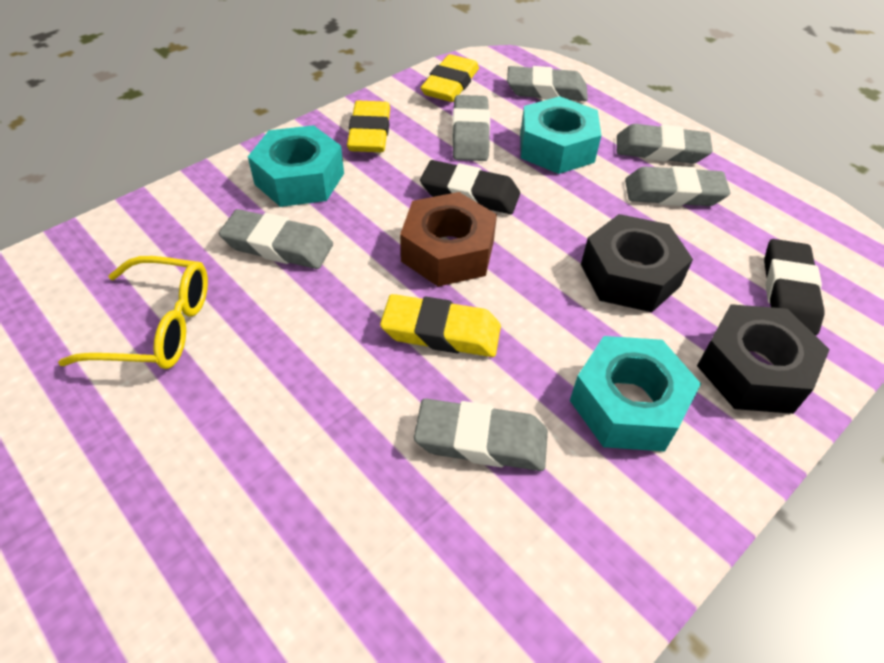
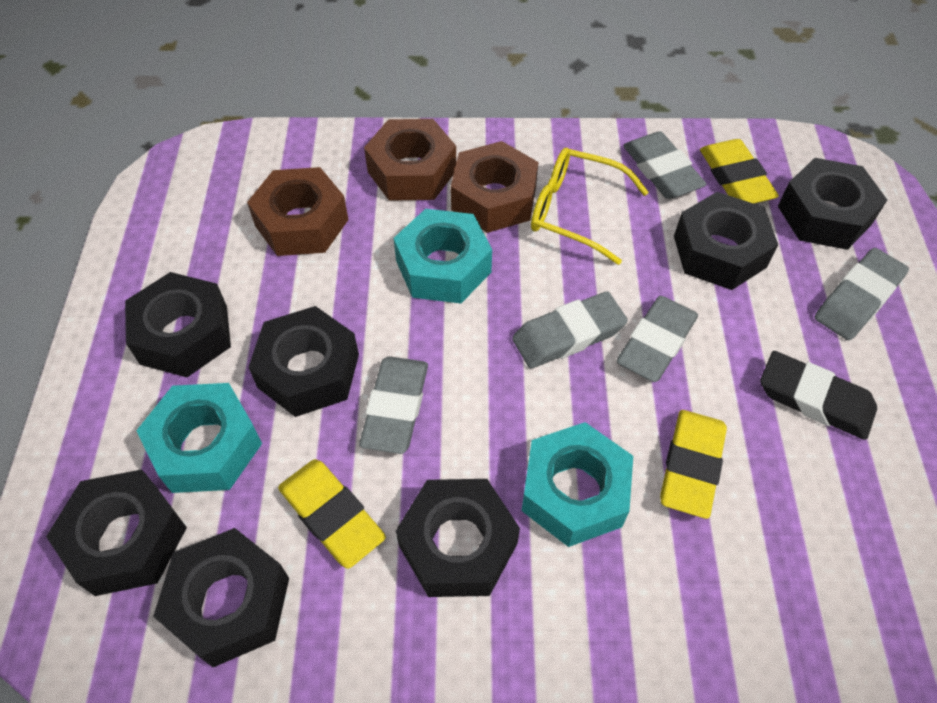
black eraser: 2 -> 1
black nut: 2 -> 7
brown nut: 1 -> 3
grey eraser: 6 -> 5

